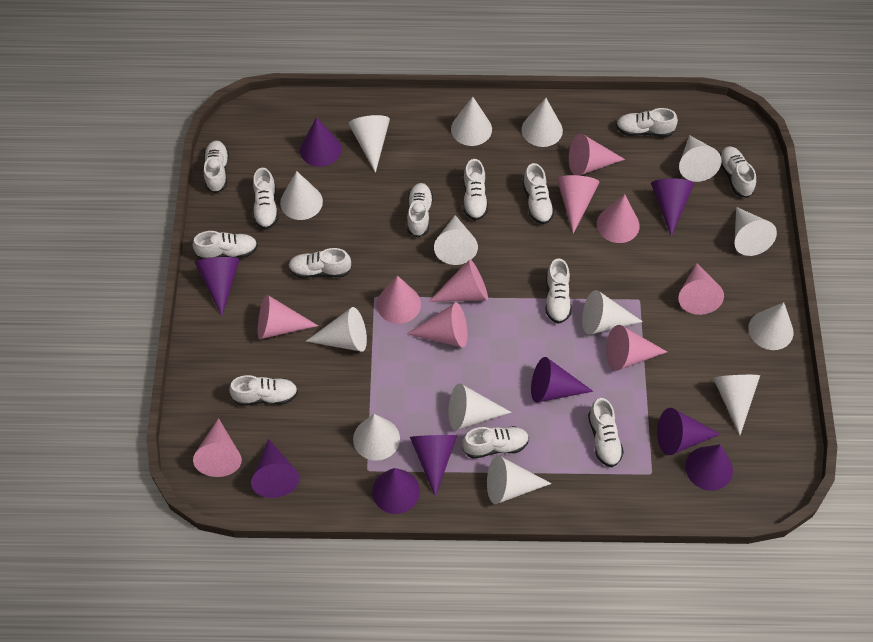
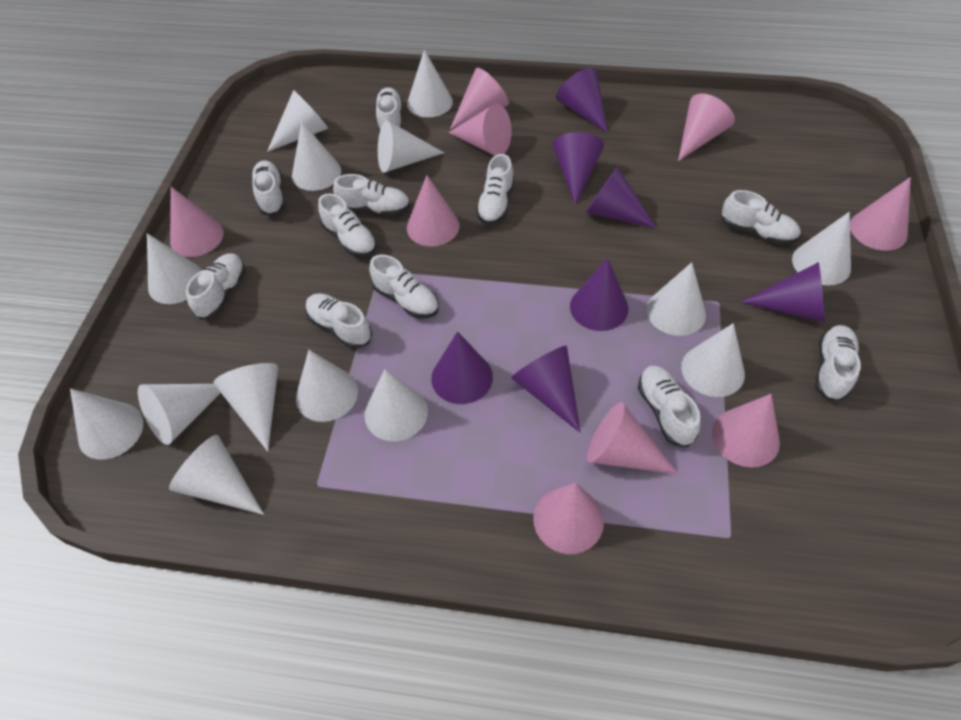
pink cone: 10 -> 9
purple cone: 9 -> 7
white shoe: 13 -> 11

